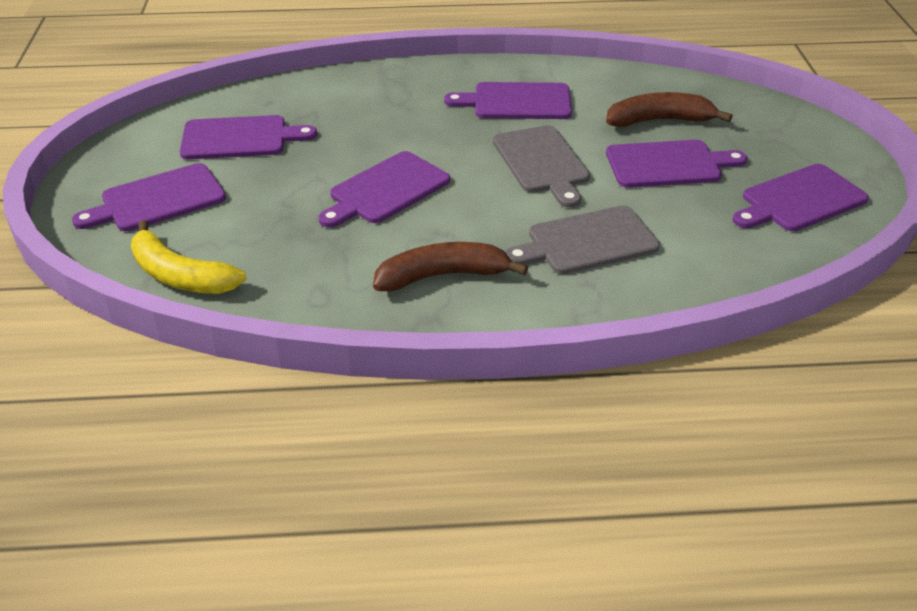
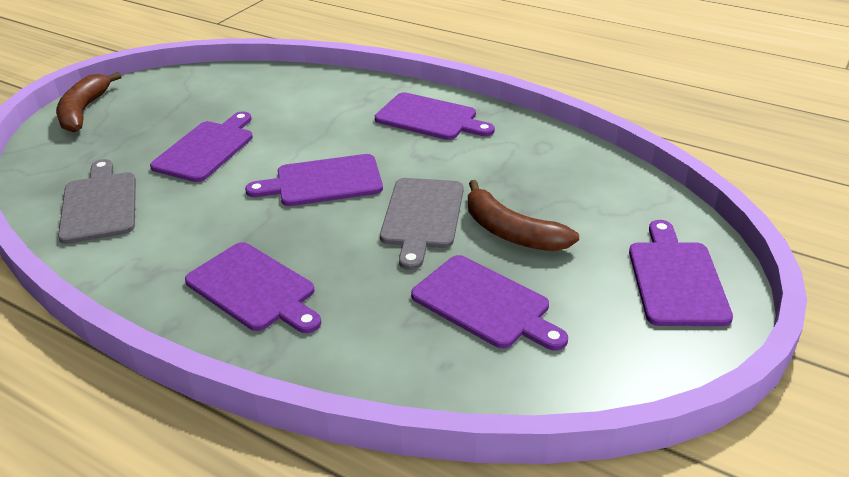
yellow banana: 1 -> 0

